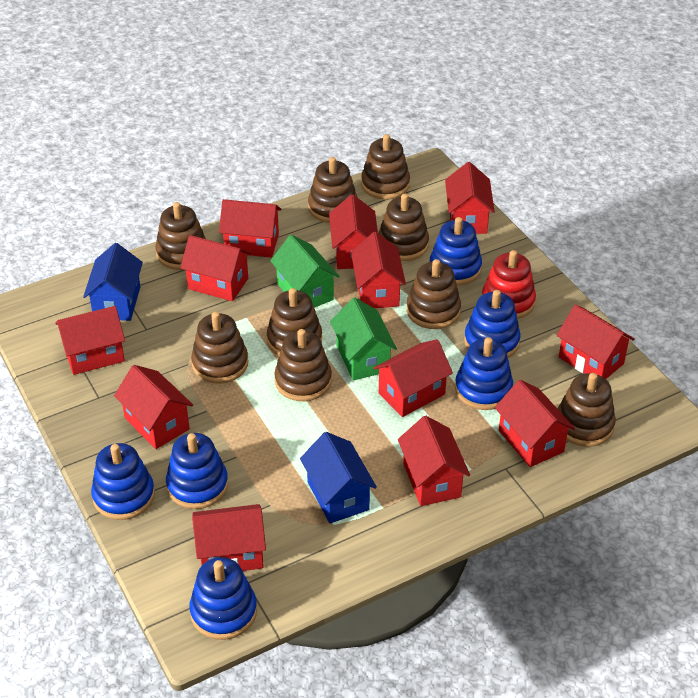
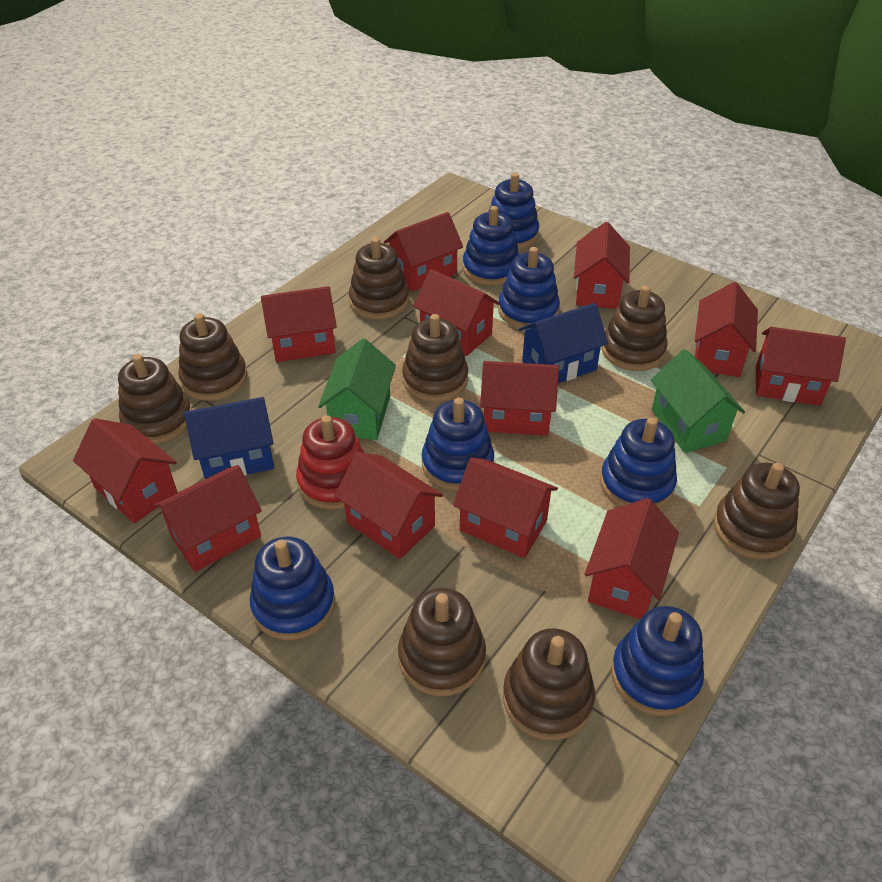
blue stacking toy: 6 -> 7
brown stacking toy: 9 -> 8

